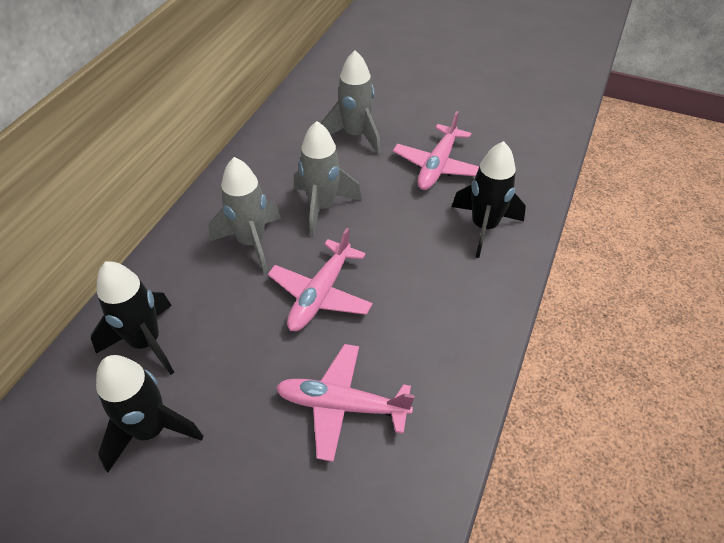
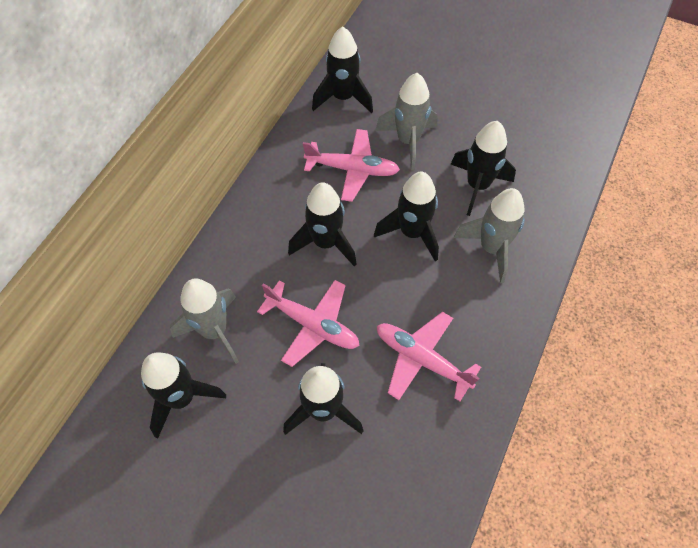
black rocket: 3 -> 6

